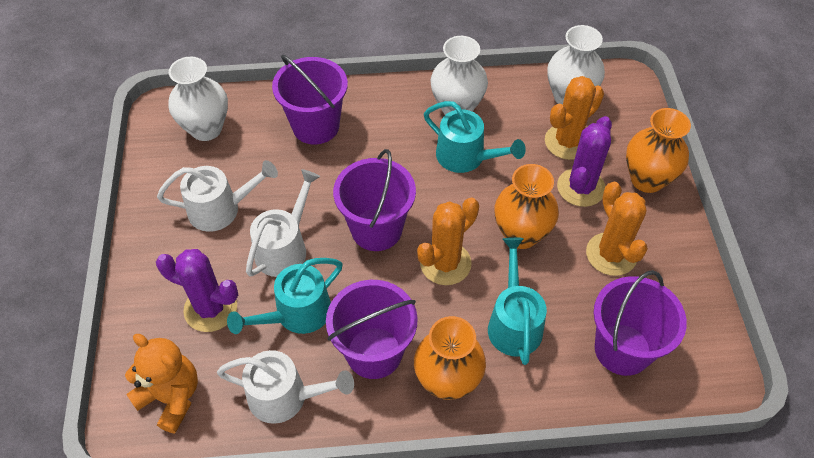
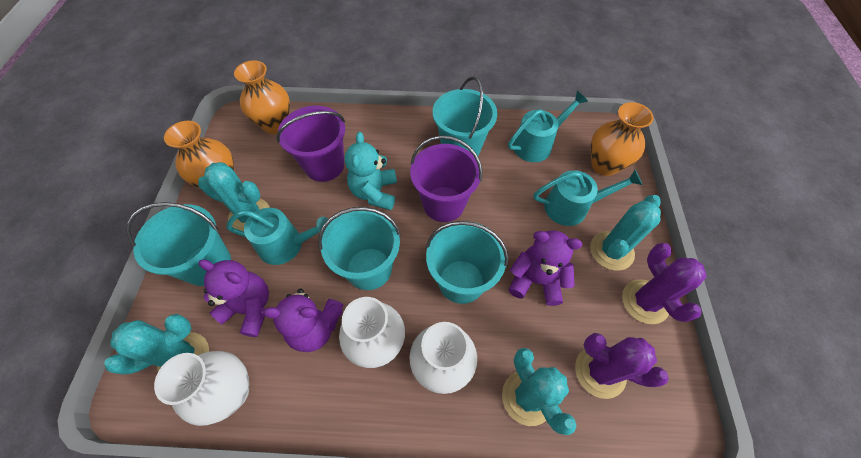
orange cactus: 3 -> 0
orange teddy bear: 1 -> 0
purple bucket: 4 -> 2
purple teddy bear: 0 -> 3
turquoise bucket: 0 -> 4
turquoise cactus: 0 -> 4
turquoise teddy bear: 0 -> 1
white watering can: 3 -> 0

